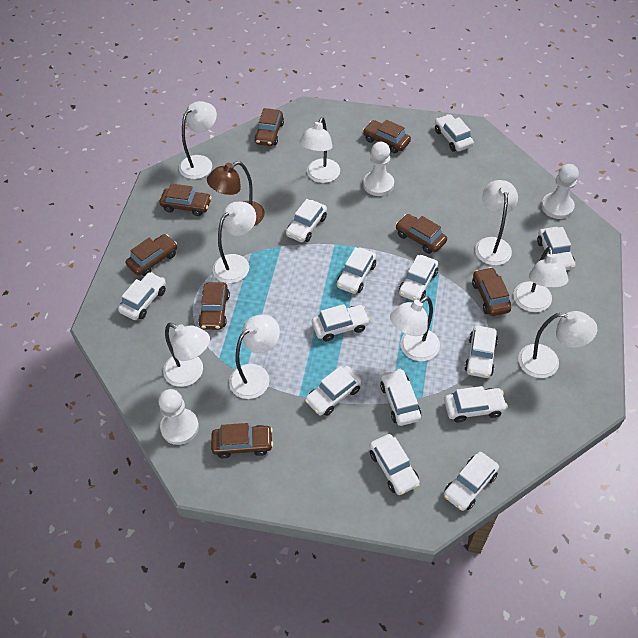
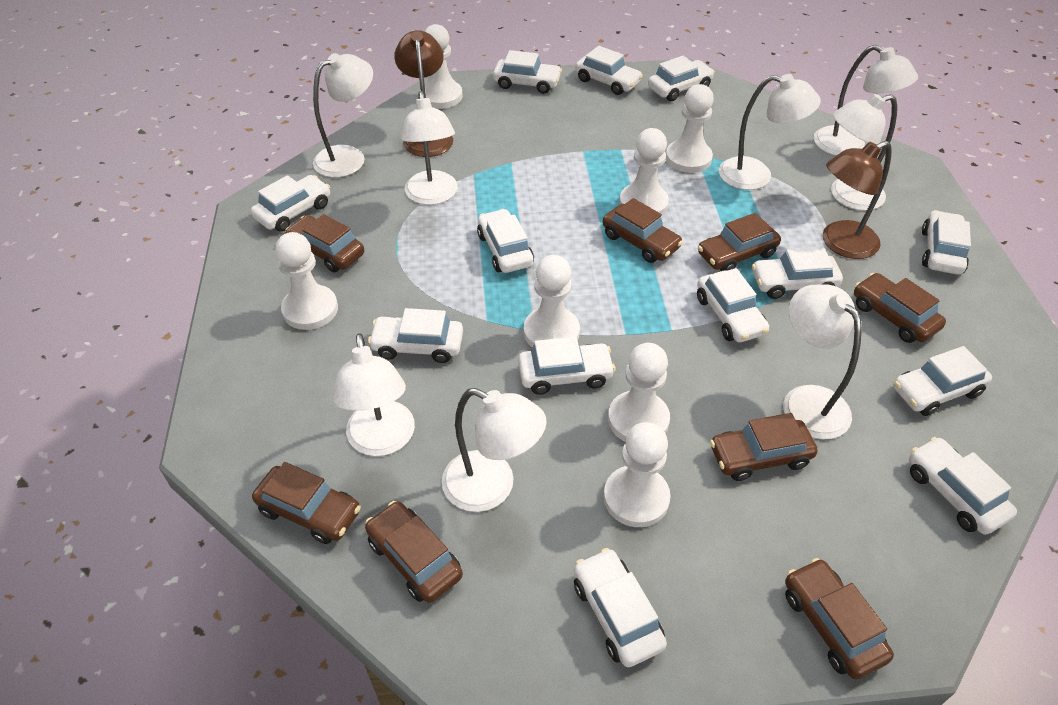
brown lamp: 1 -> 2
white lamp: 9 -> 8
white pawn: 3 -> 7

